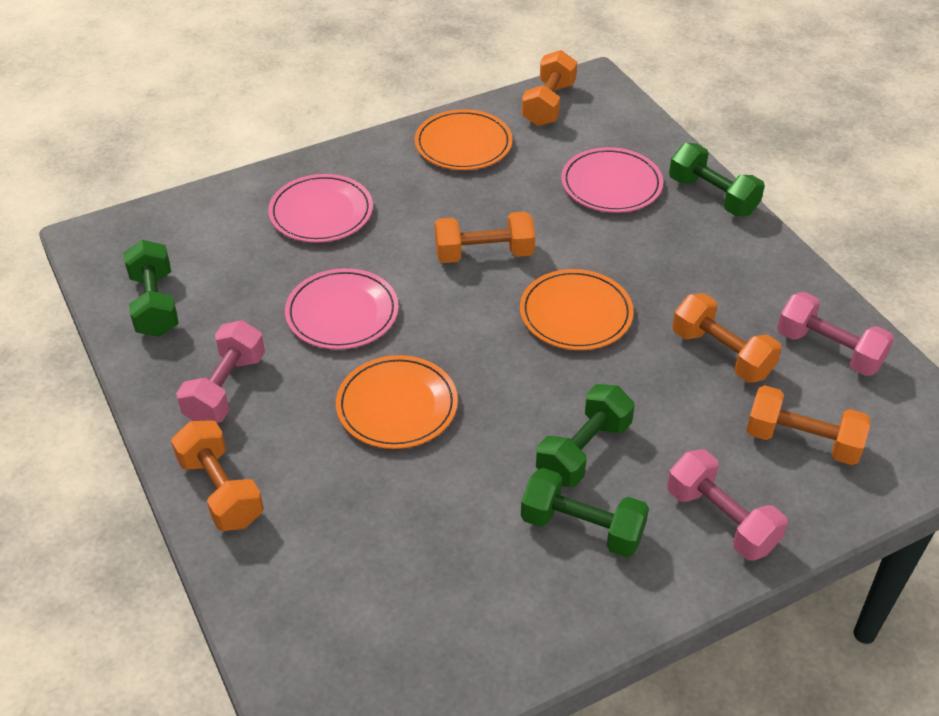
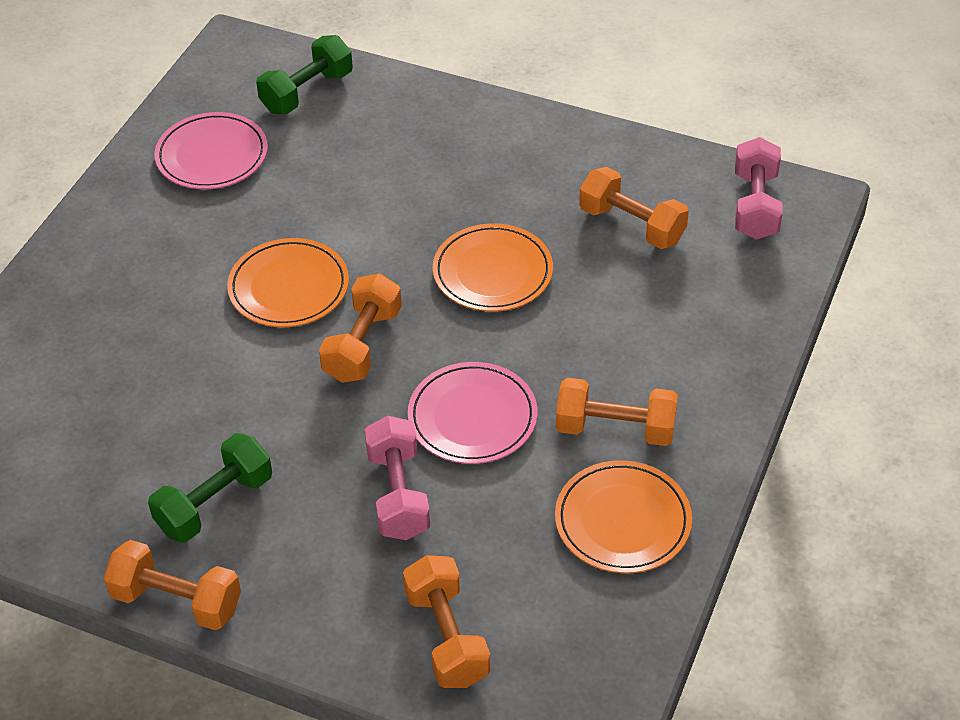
green dumbbell: 4 -> 2
pink dumbbell: 3 -> 2
pink plate: 3 -> 2

